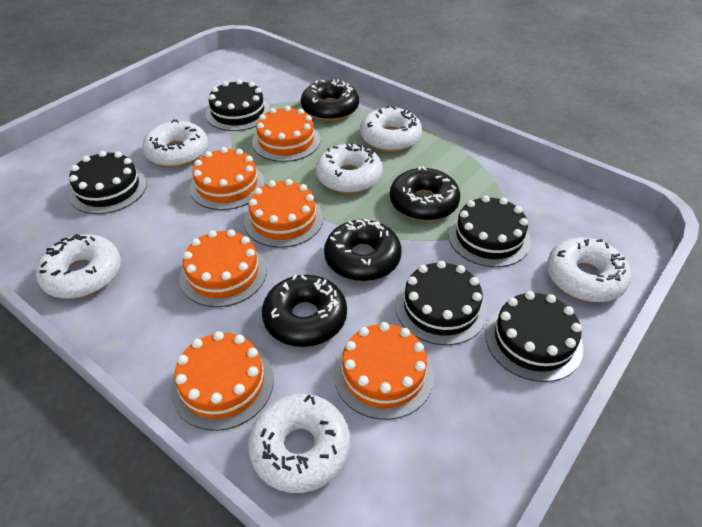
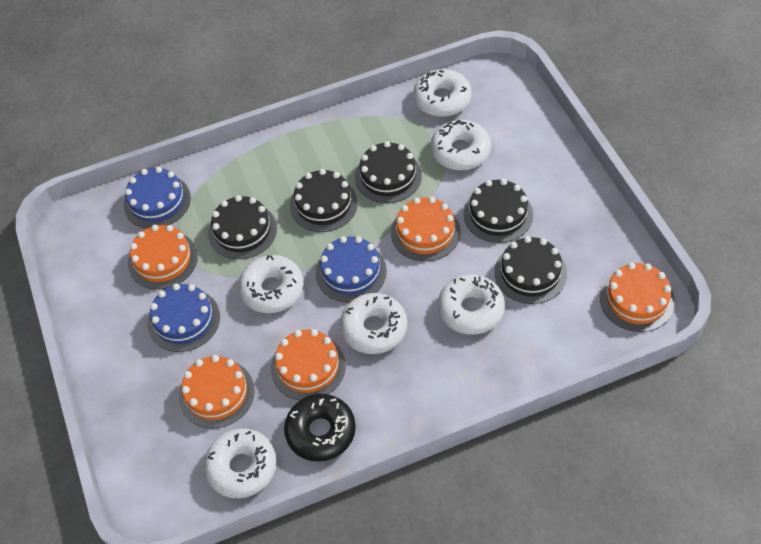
black donut: 4 -> 1
blue cake: 0 -> 3
orange cake: 6 -> 5

